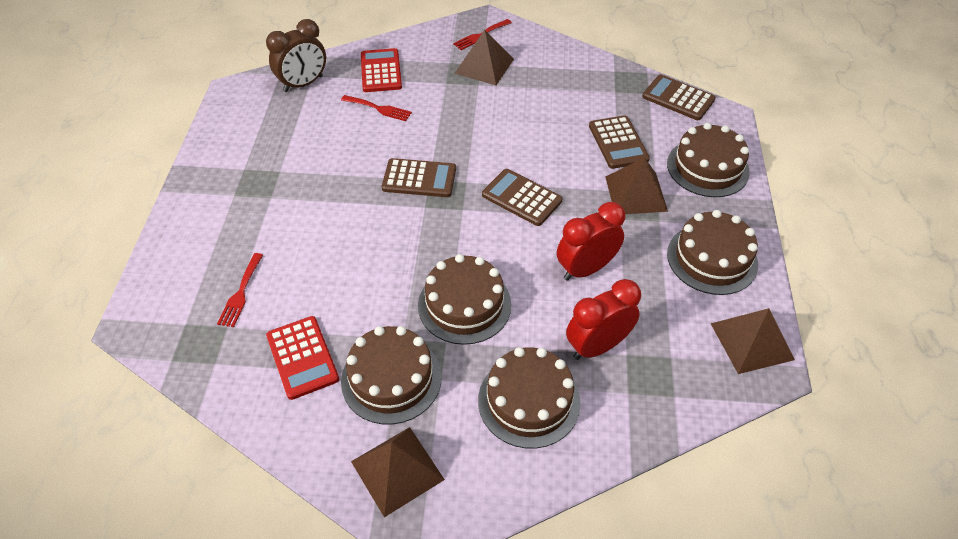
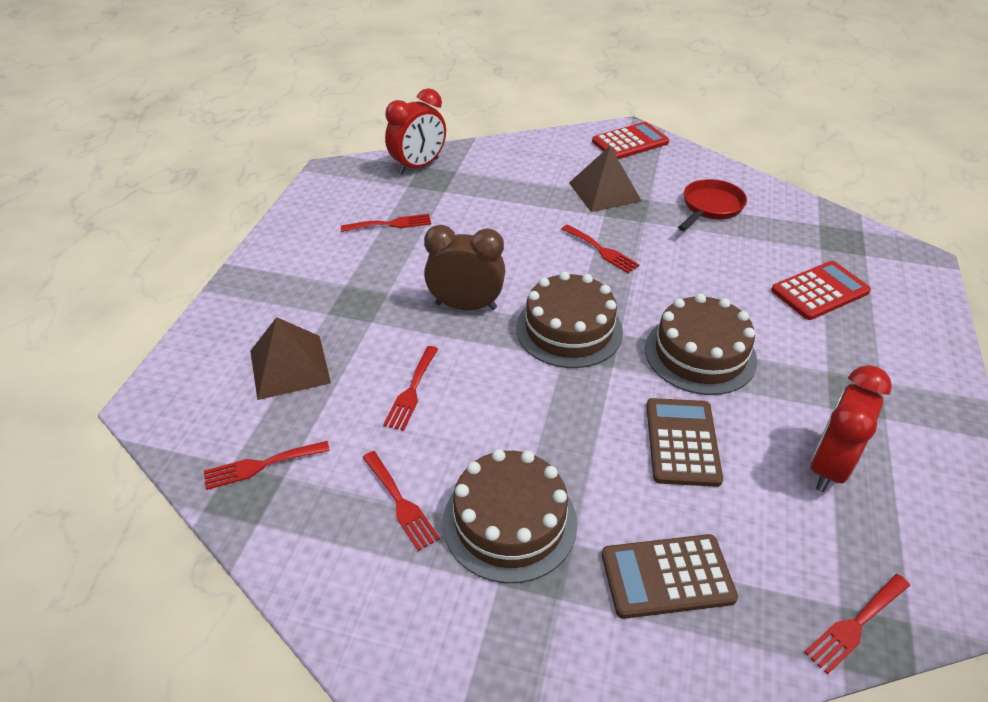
brown cake: 5 -> 3
brown calculator: 4 -> 2
brown pyramid: 4 -> 2
red fork: 3 -> 6
red pan: 0 -> 1

